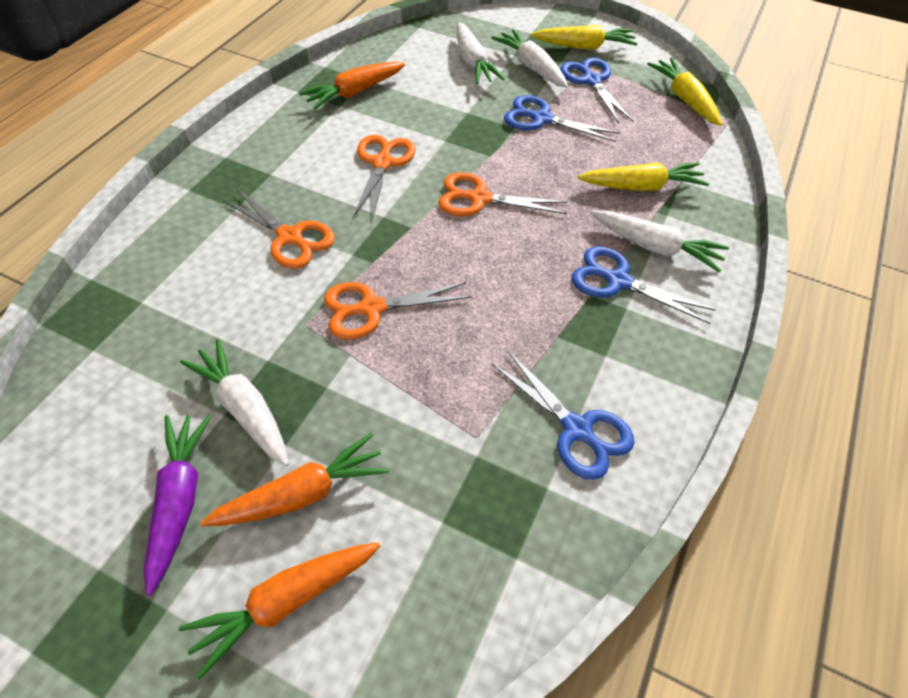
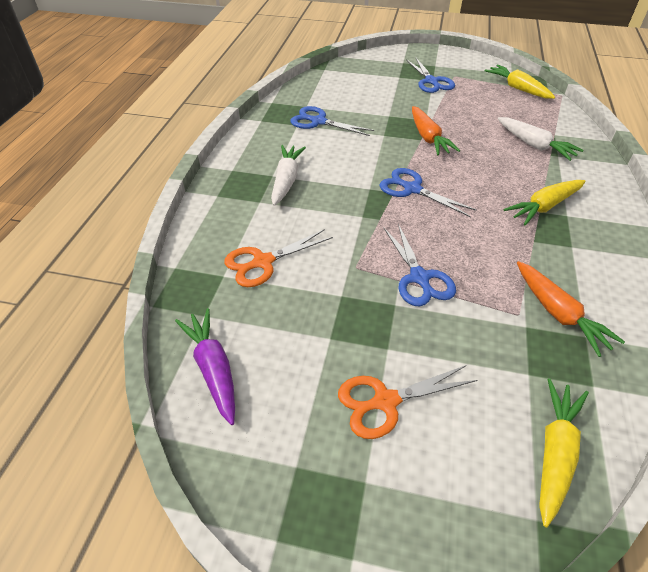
orange carrot: 3 -> 2
orange scissors: 4 -> 2
white carrot: 4 -> 2

